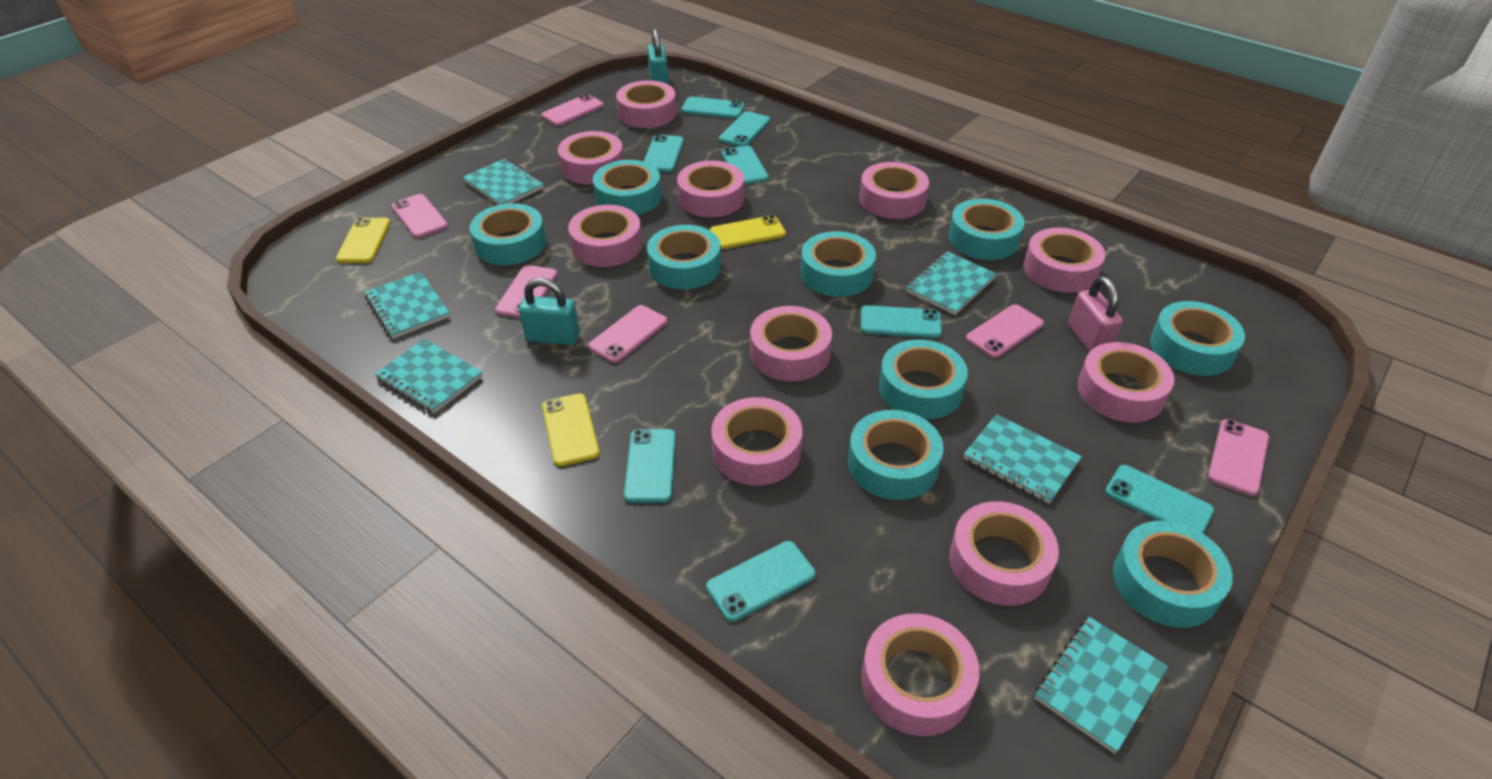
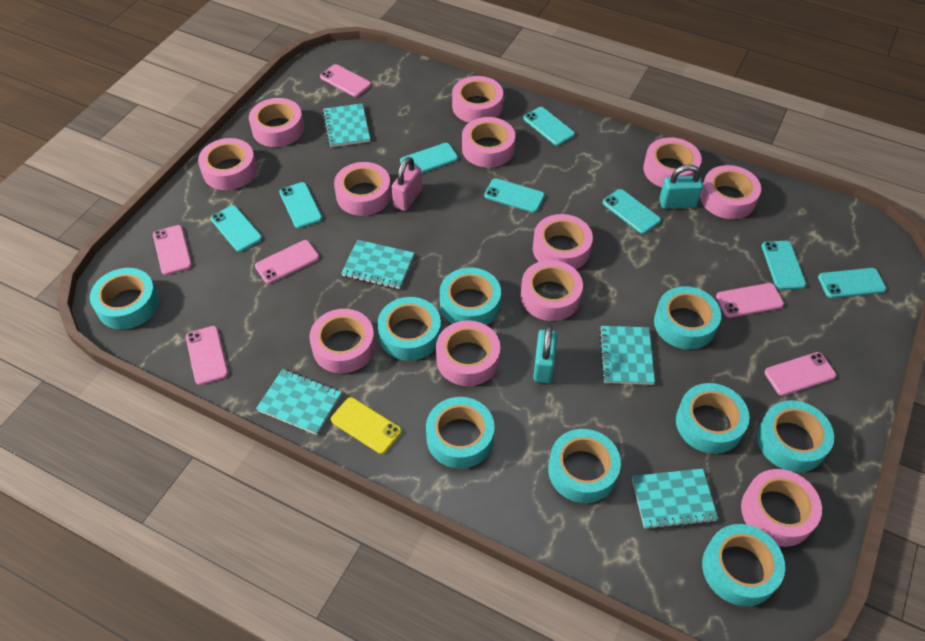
pink tape: 11 -> 12
turquoise notebook: 6 -> 5
yellow phone: 3 -> 1

